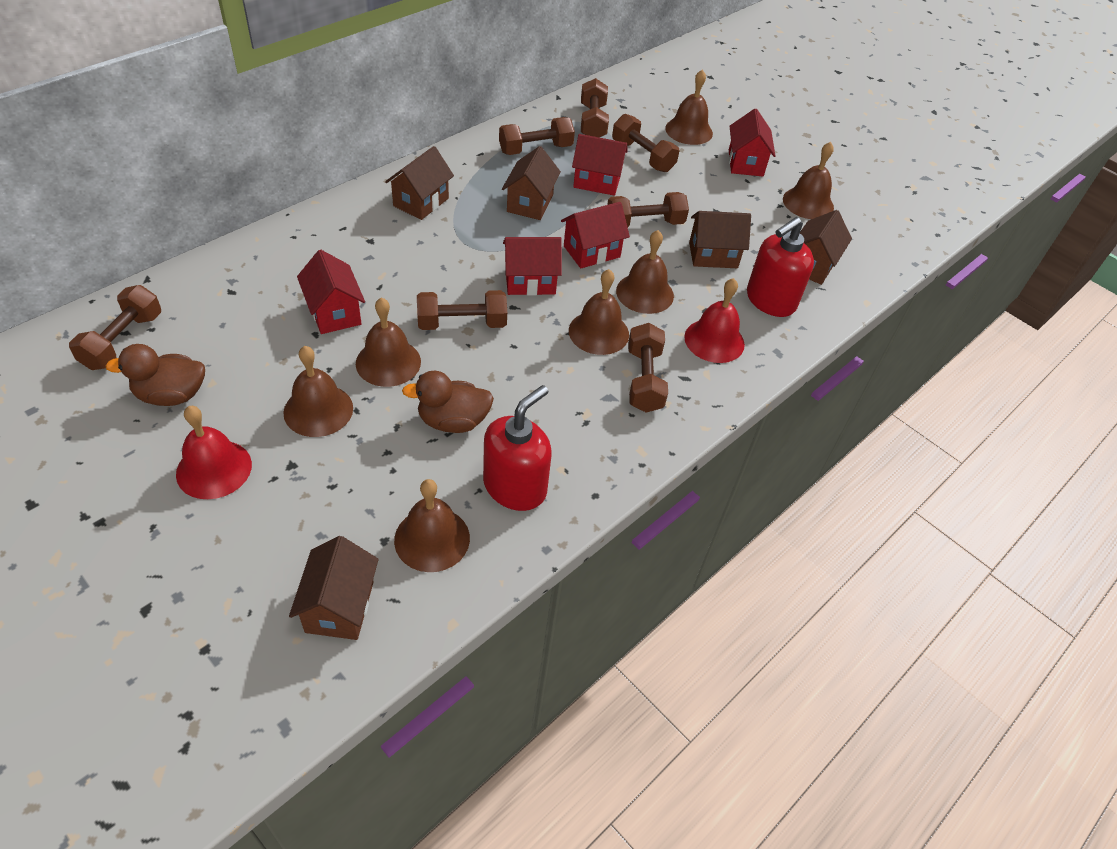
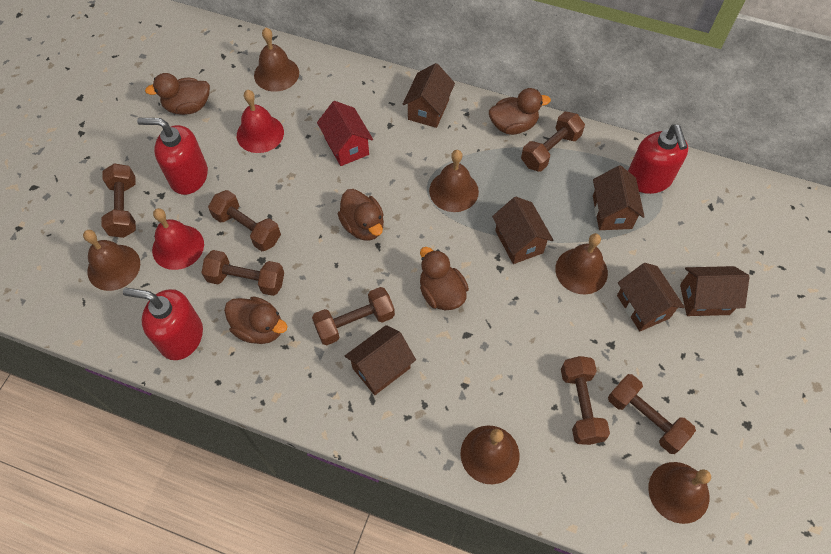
brown bell: 7 -> 6
brown duck: 2 -> 5
brown house: 5 -> 6
red house: 5 -> 1
red soap dispenser: 2 -> 3

